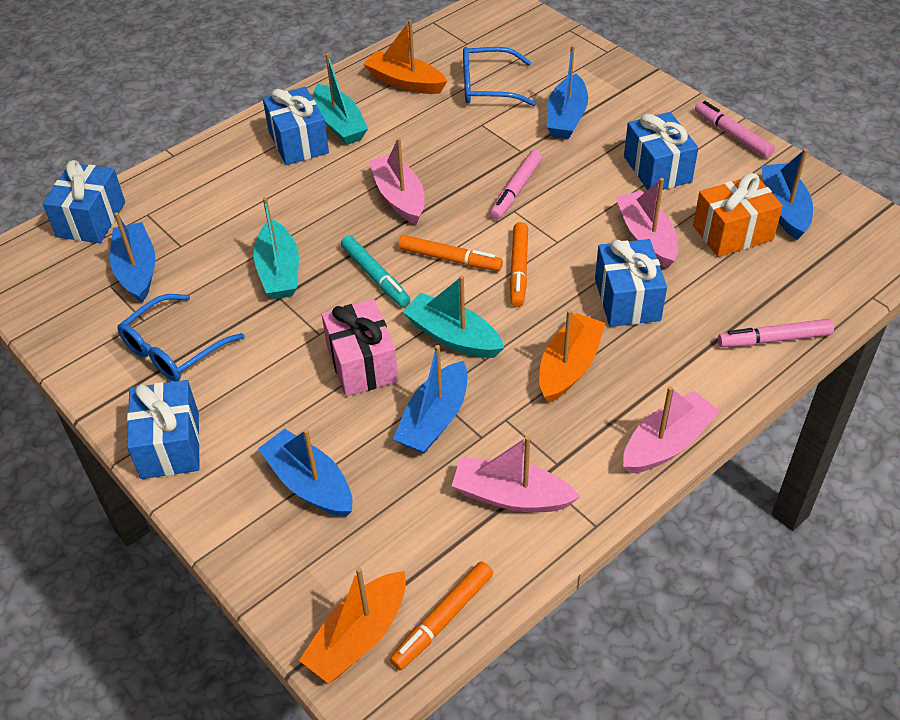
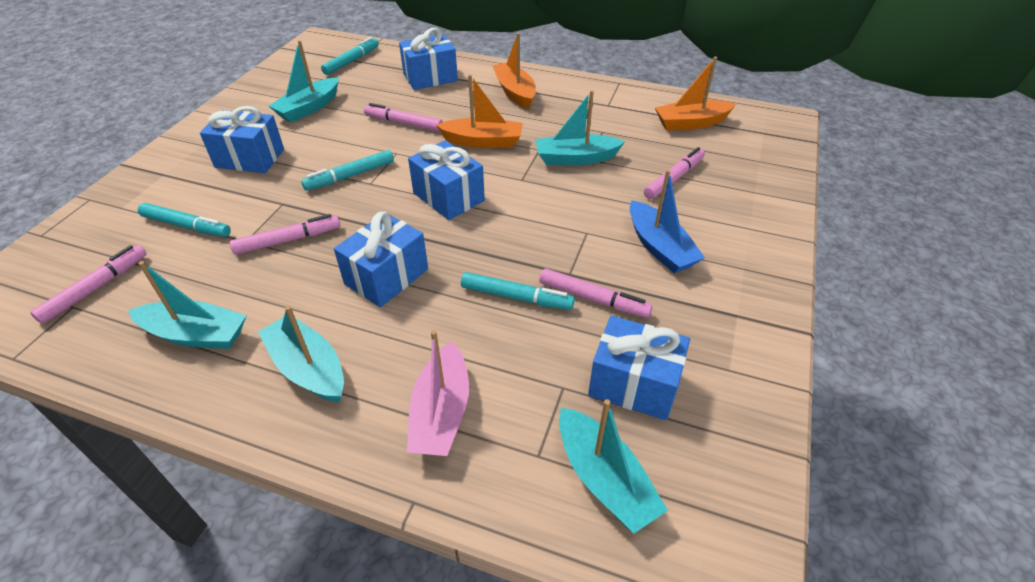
blue boat: 5 -> 1
blue glasses: 2 -> 0
orange gift: 1 -> 0
orange marker: 3 -> 0
pink boat: 4 -> 1
pink gift: 1 -> 0
pink marker: 3 -> 5
turquoise boat: 3 -> 5
turquoise marker: 1 -> 4

